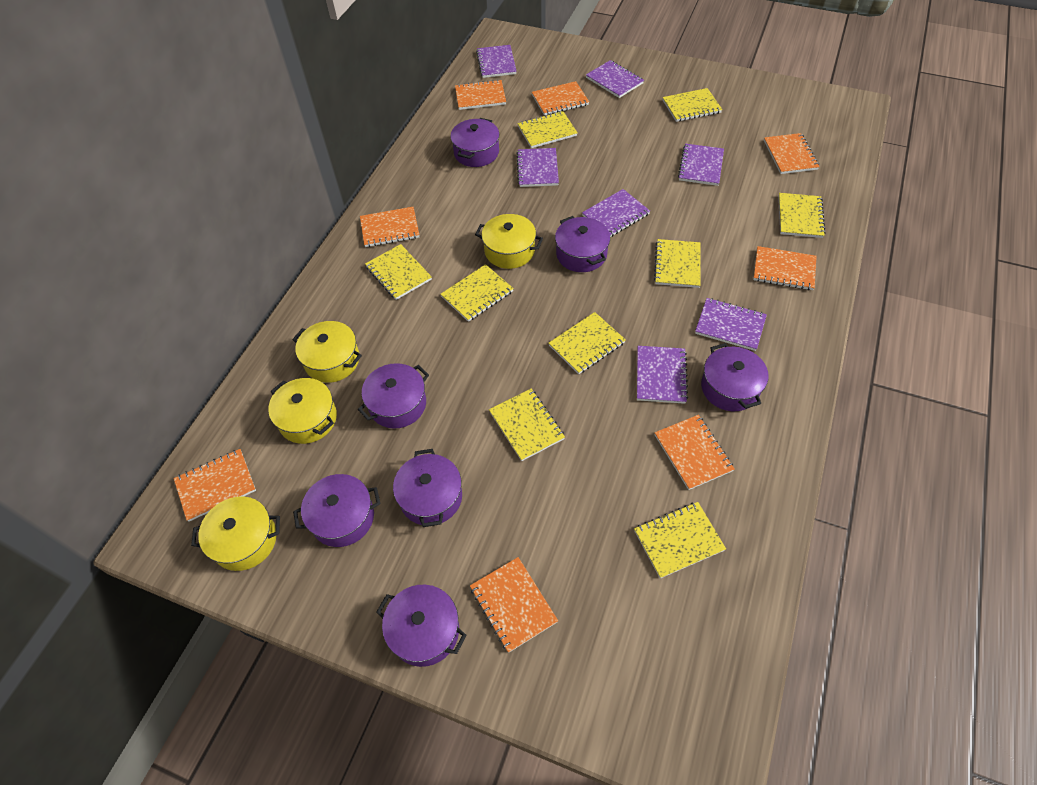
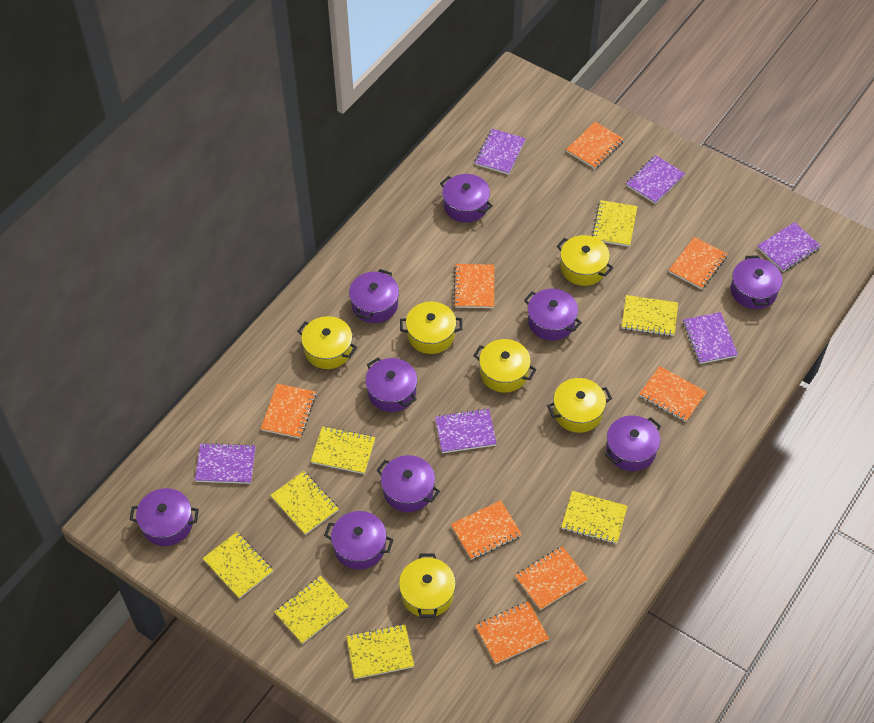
purple notebook: 7 -> 6
purple pot: 7 -> 9
yellow notebook: 9 -> 8
yellow pot: 4 -> 6

